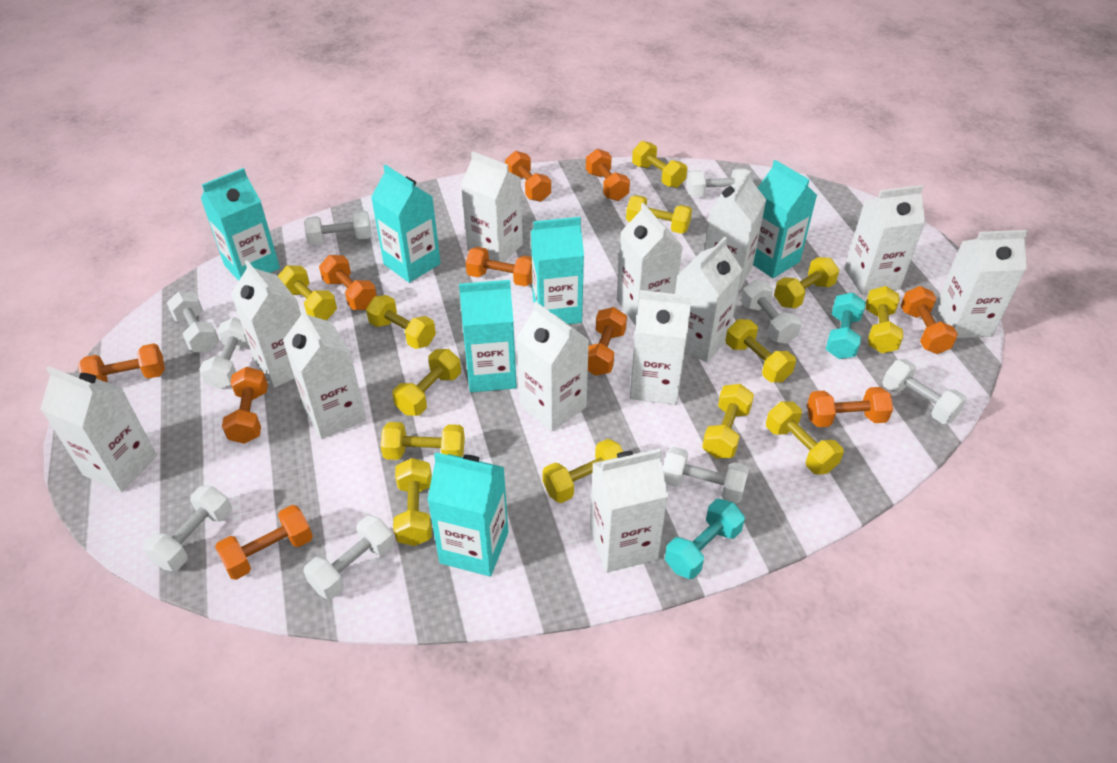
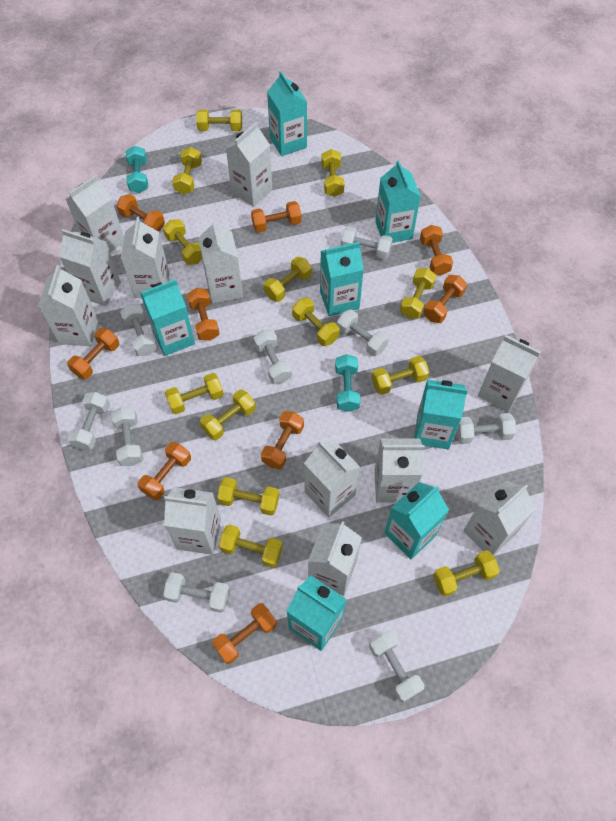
orange dumbbell: 10 -> 9
turquoise carton: 6 -> 7

